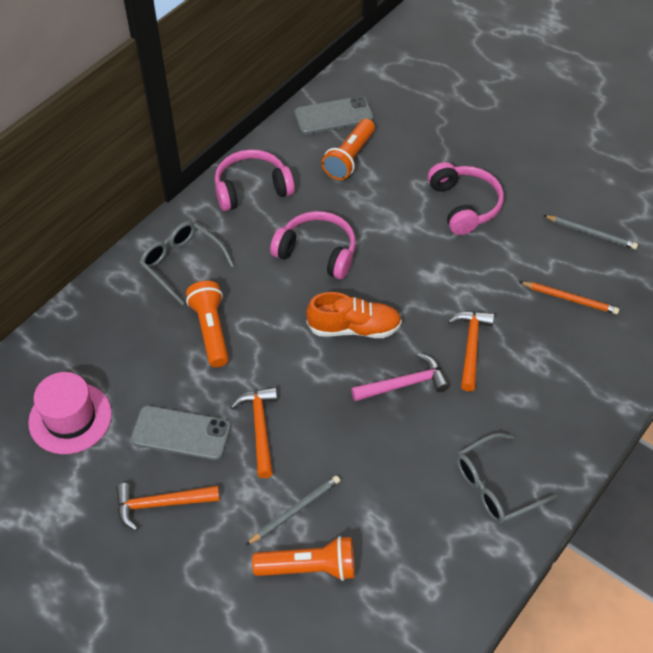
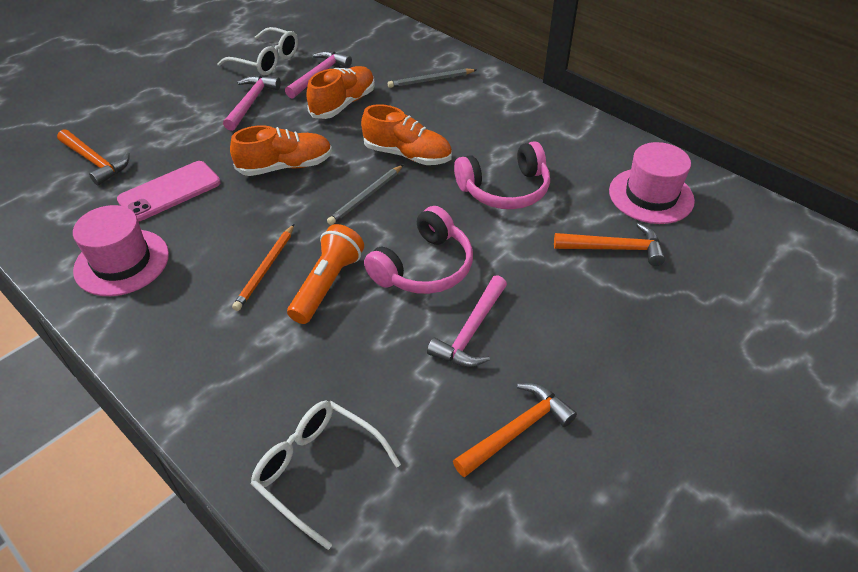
grey glasses: 2 -> 0
grey phone: 2 -> 0
orange flashlight: 3 -> 1
orange shoe: 1 -> 3
pink hammer: 1 -> 3
pink hat: 1 -> 2
pink headphones: 3 -> 2
pink phone: 0 -> 1
white glasses: 0 -> 2

